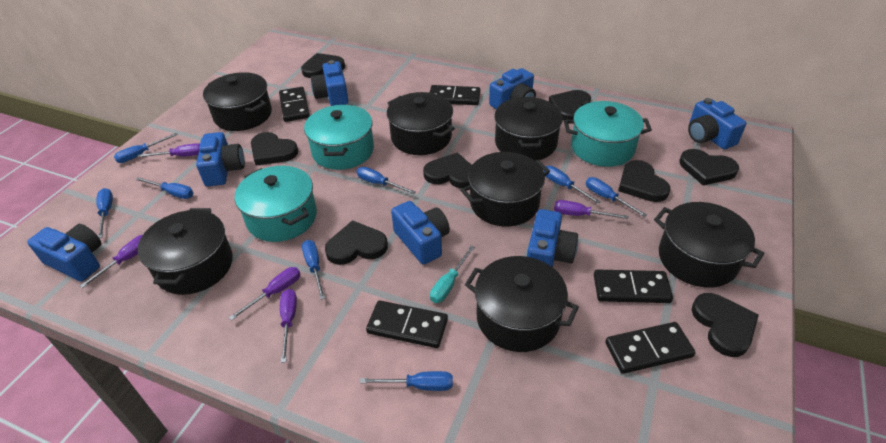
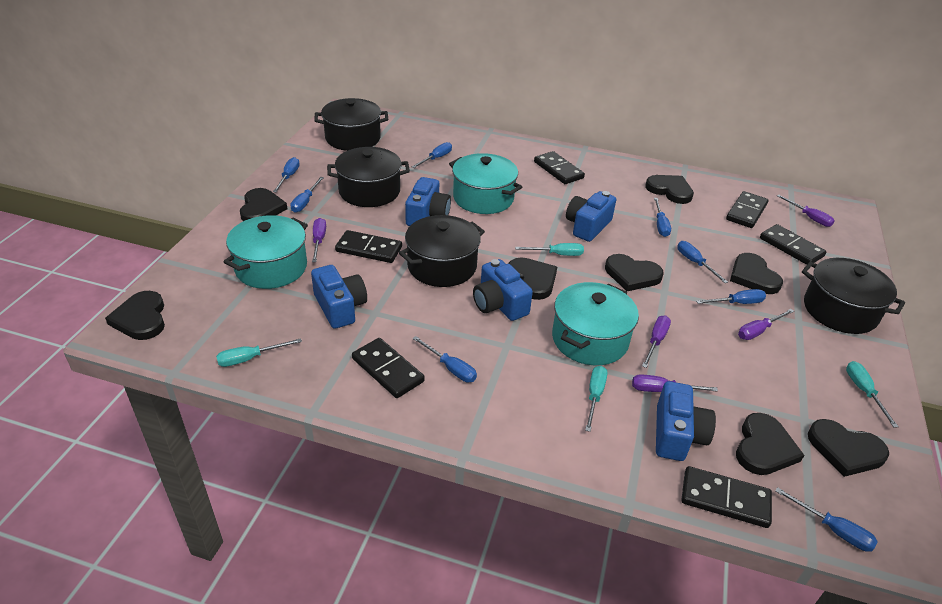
black domino: 5 -> 6
black pot: 7 -> 4
blue camera: 7 -> 5
turquoise screwdriver: 1 -> 4

